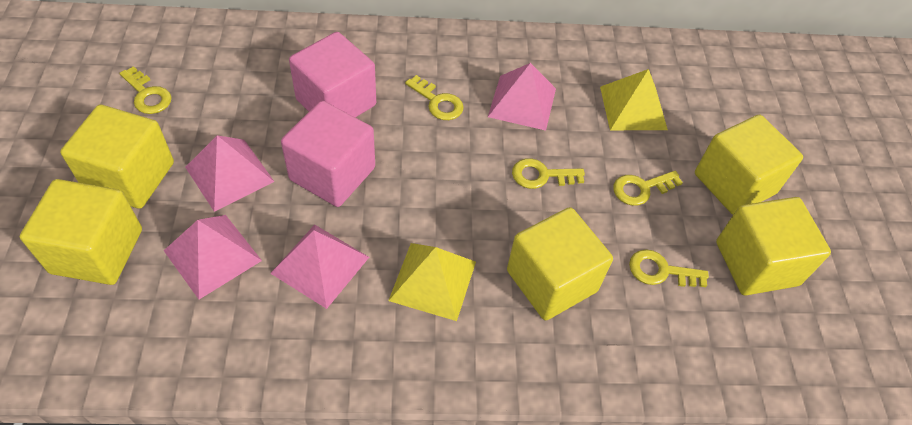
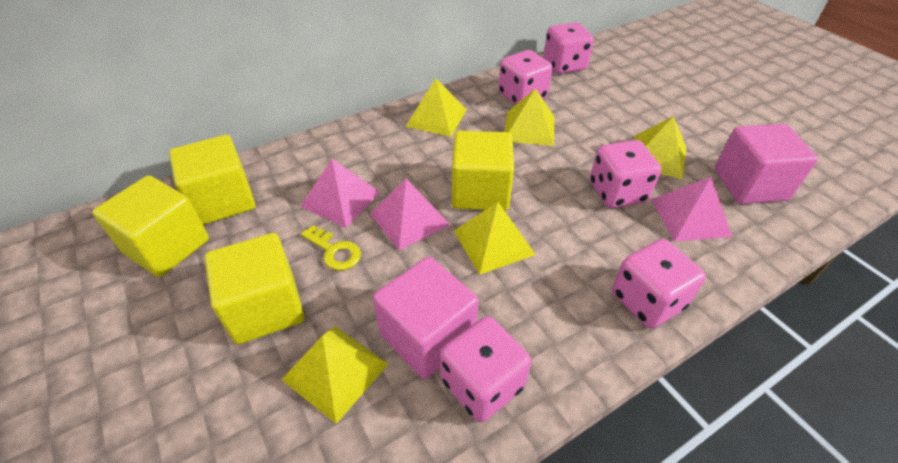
pink dice: 0 -> 5
pink pyramid: 4 -> 3
yellow cube: 5 -> 4
yellow key: 5 -> 1
yellow pyramid: 2 -> 5

